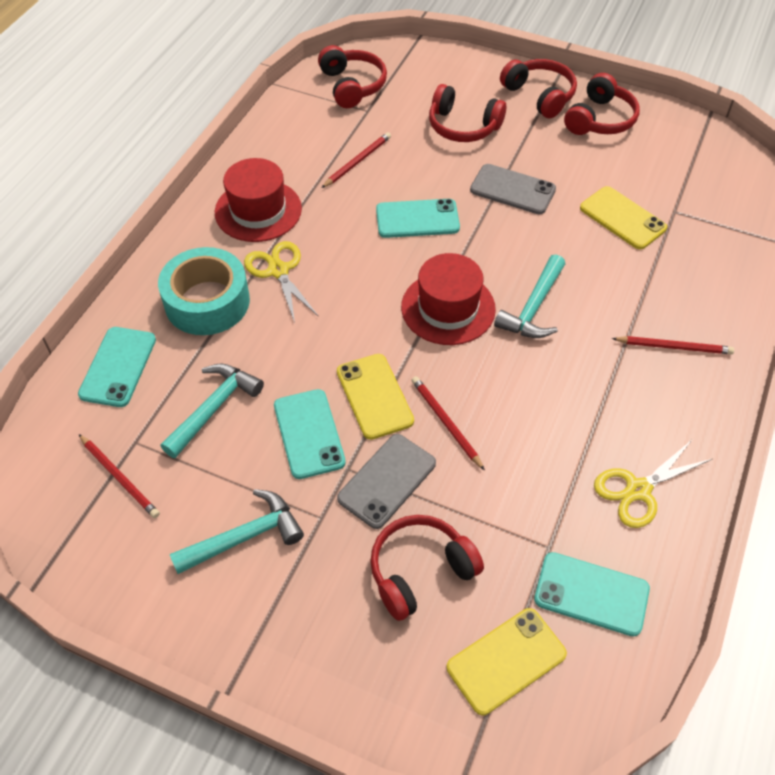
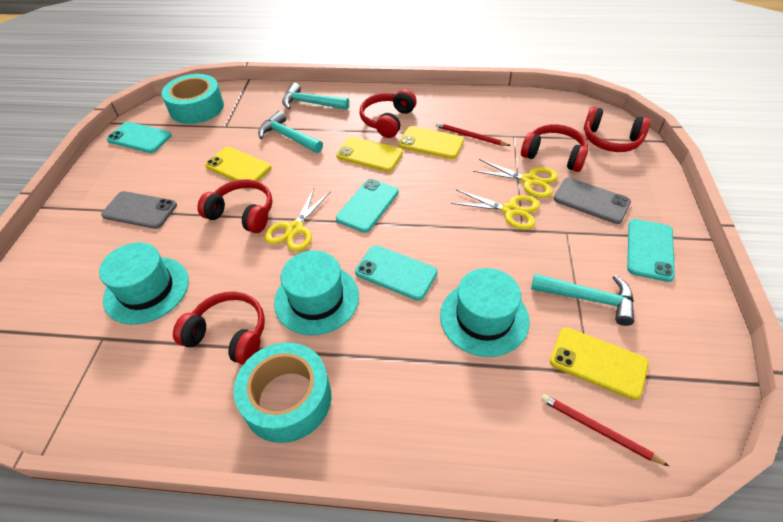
red hat: 2 -> 0
red pencil: 4 -> 2
turquoise hat: 0 -> 3
turquoise tape: 1 -> 2
yellow phone: 3 -> 4
yellow scissors: 2 -> 3

